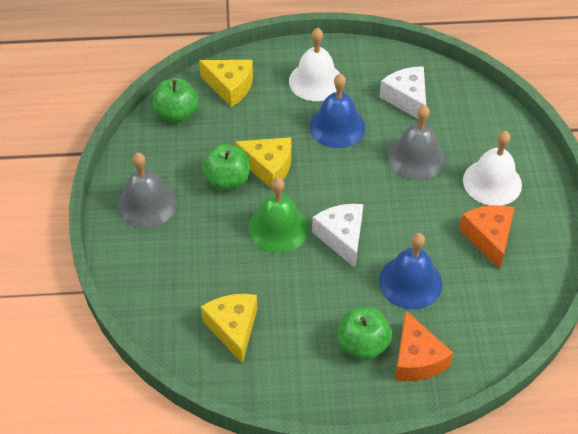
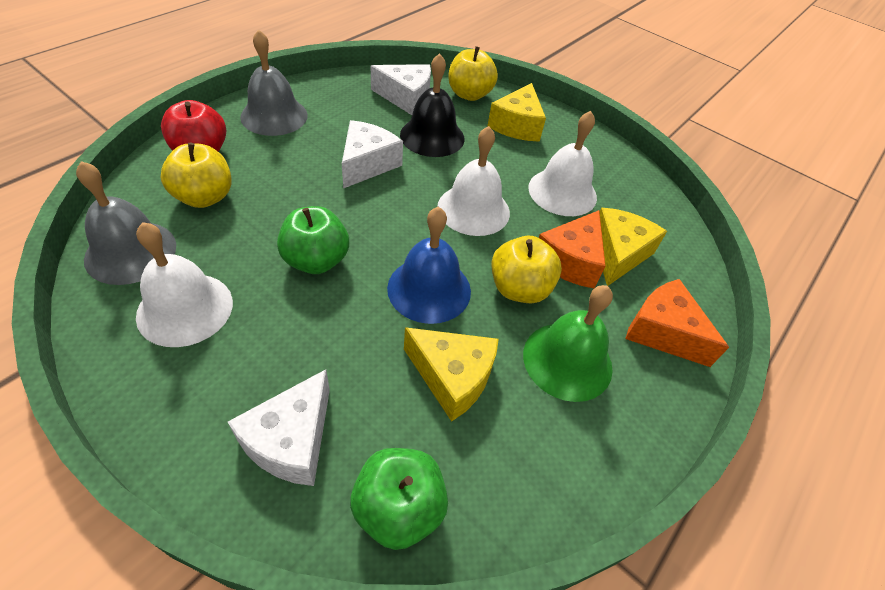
black bell: 0 -> 1
blue bell: 2 -> 1
green apple: 3 -> 2
red apple: 0 -> 1
white bell: 2 -> 3
white cheese: 2 -> 3
yellow apple: 0 -> 3

